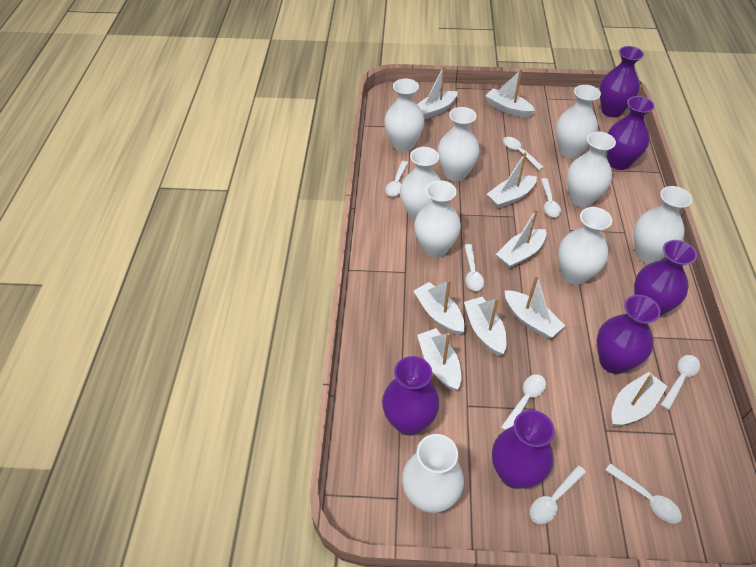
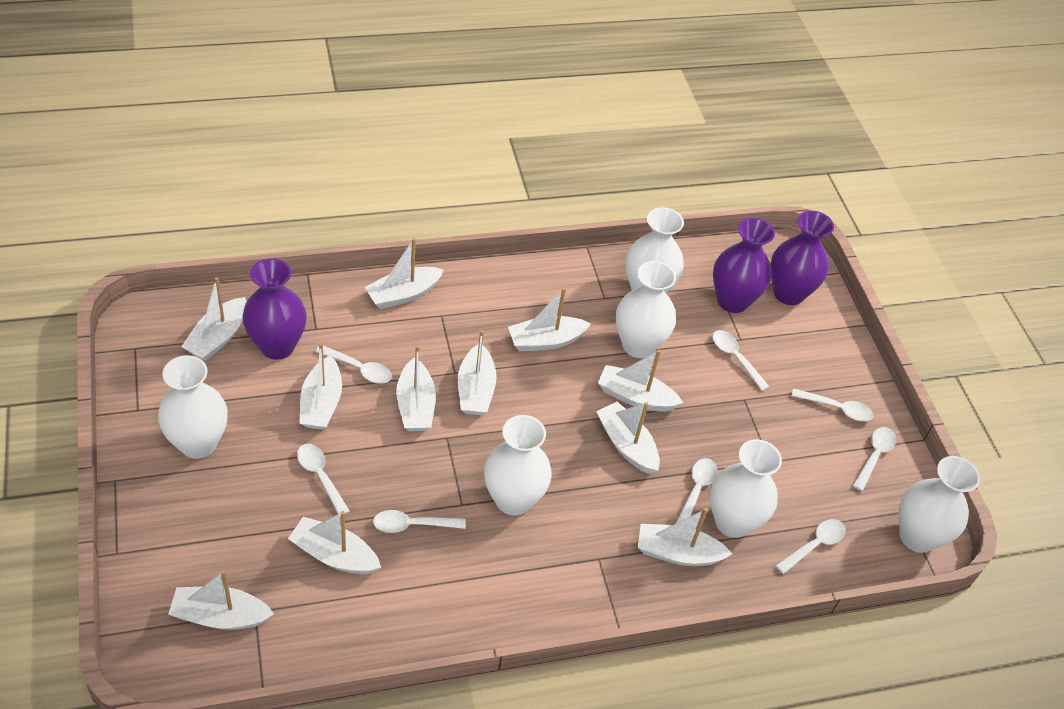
purple vase: 6 -> 3
white boat: 9 -> 11
white vase: 9 -> 6

